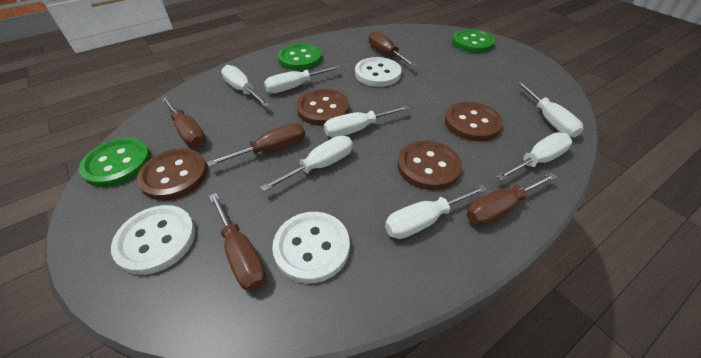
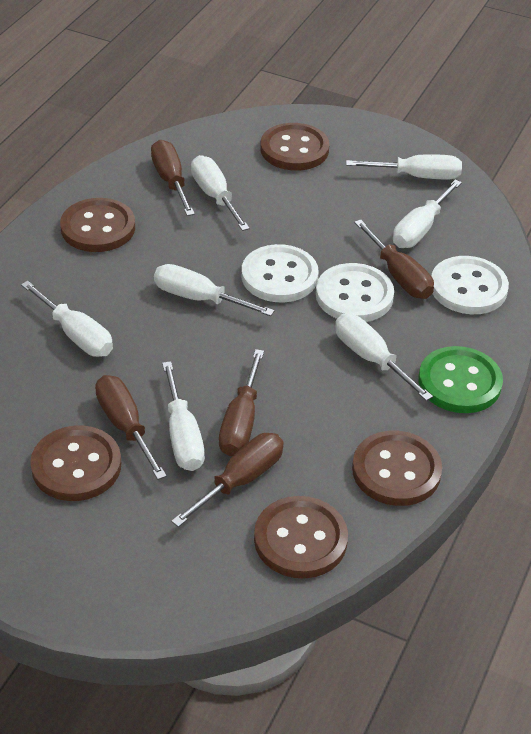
brown button: 4 -> 5
green button: 3 -> 1

